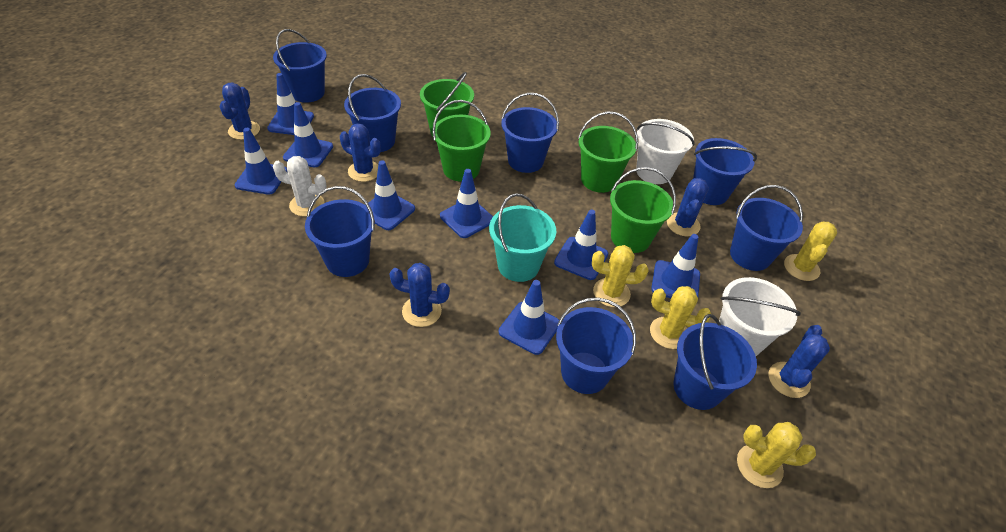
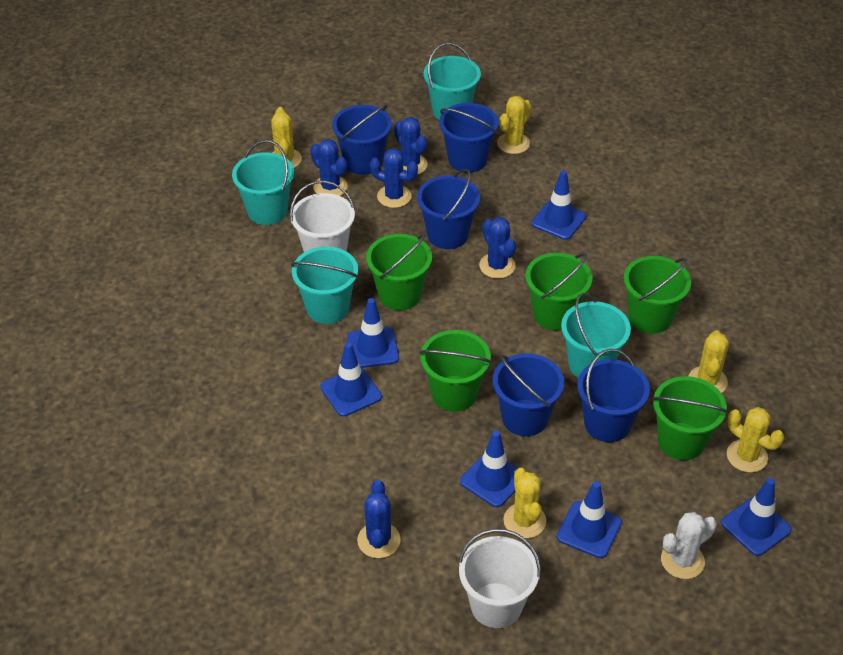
blue bucket: 8 -> 5
blue traffic cone: 8 -> 6
green bucket: 4 -> 5
turquoise bucket: 1 -> 4
yellow cactus: 4 -> 5

